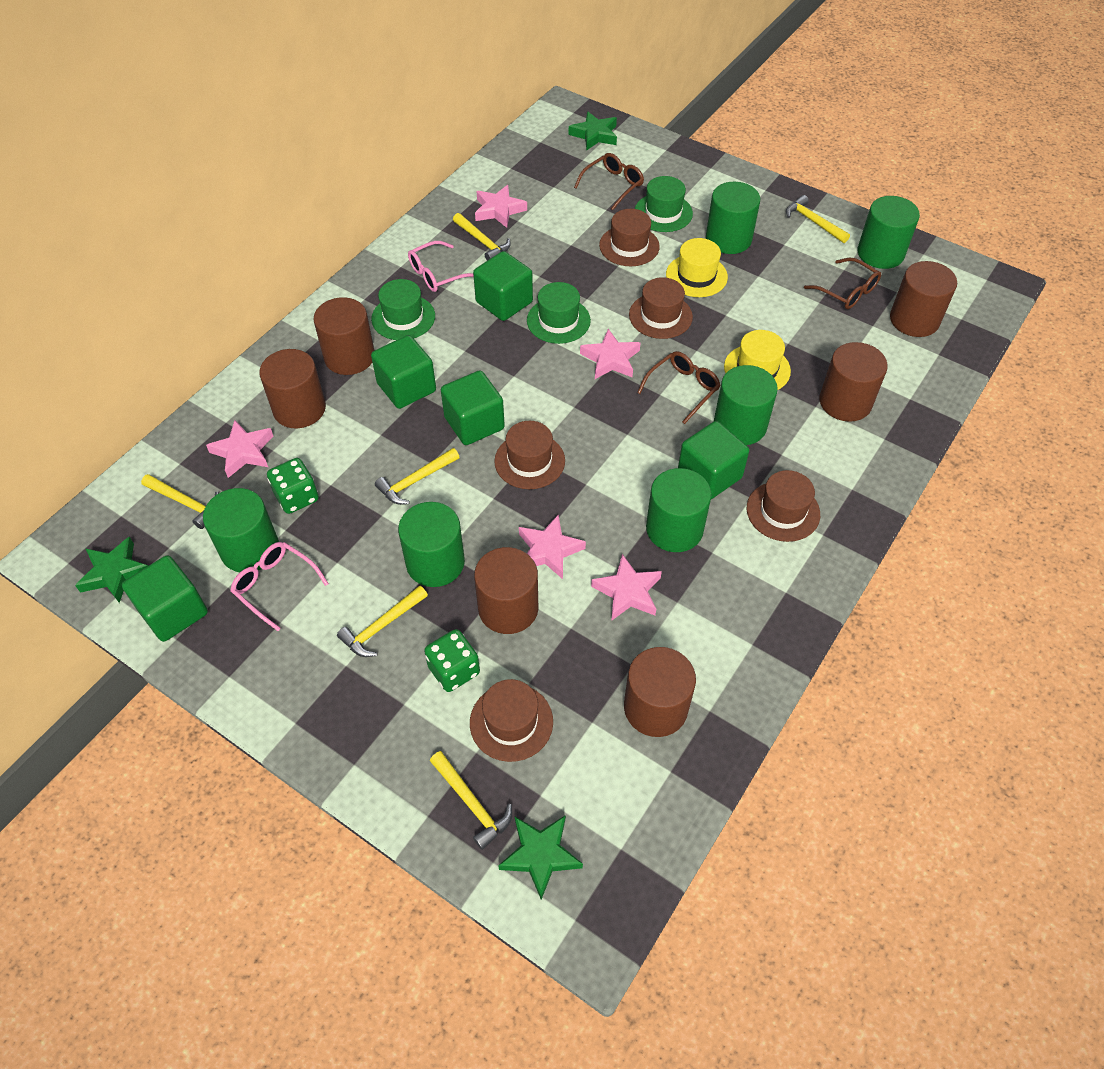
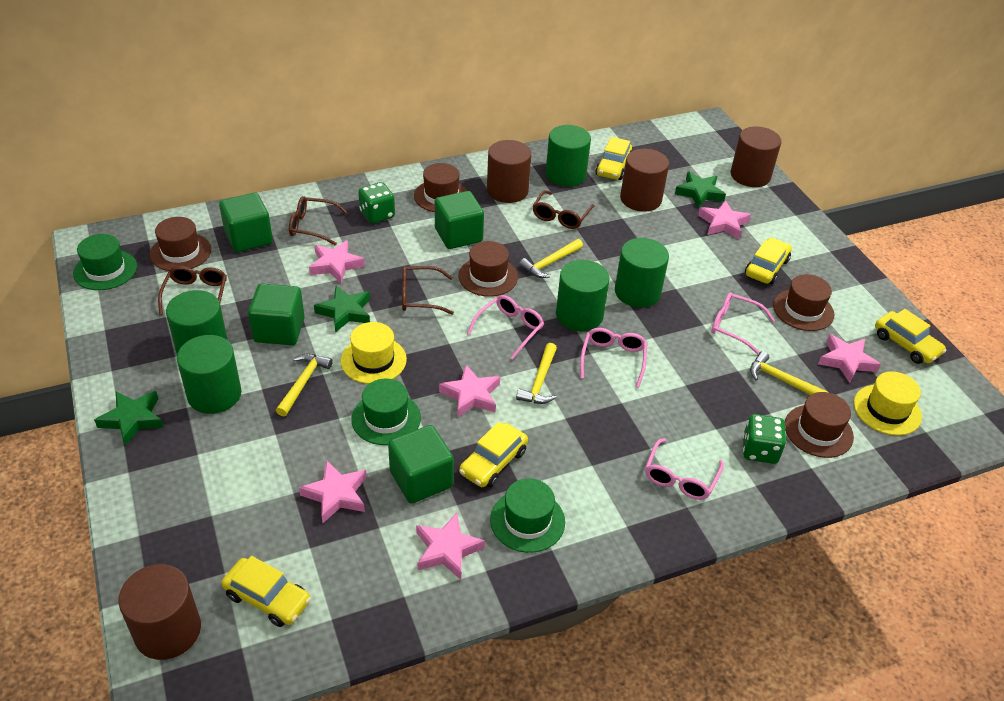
brown cylinder: 6 -> 4
brown glasses: 3 -> 4
green cube: 5 -> 4
green cylinder: 6 -> 5
pink glasses: 2 -> 4
pink star: 5 -> 6
yellow car: 0 -> 5
yellow hammer: 6 -> 4

